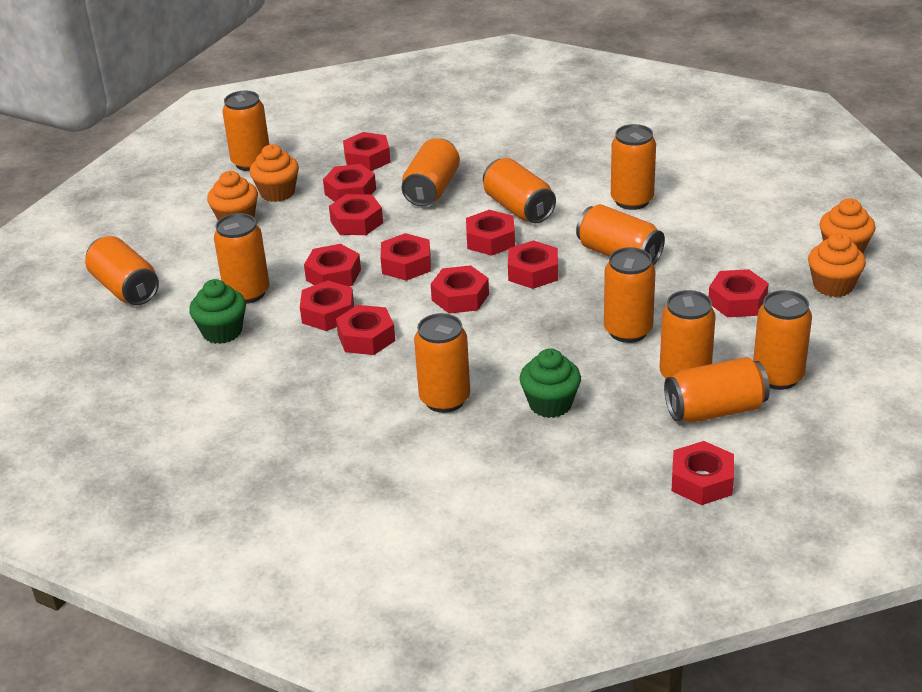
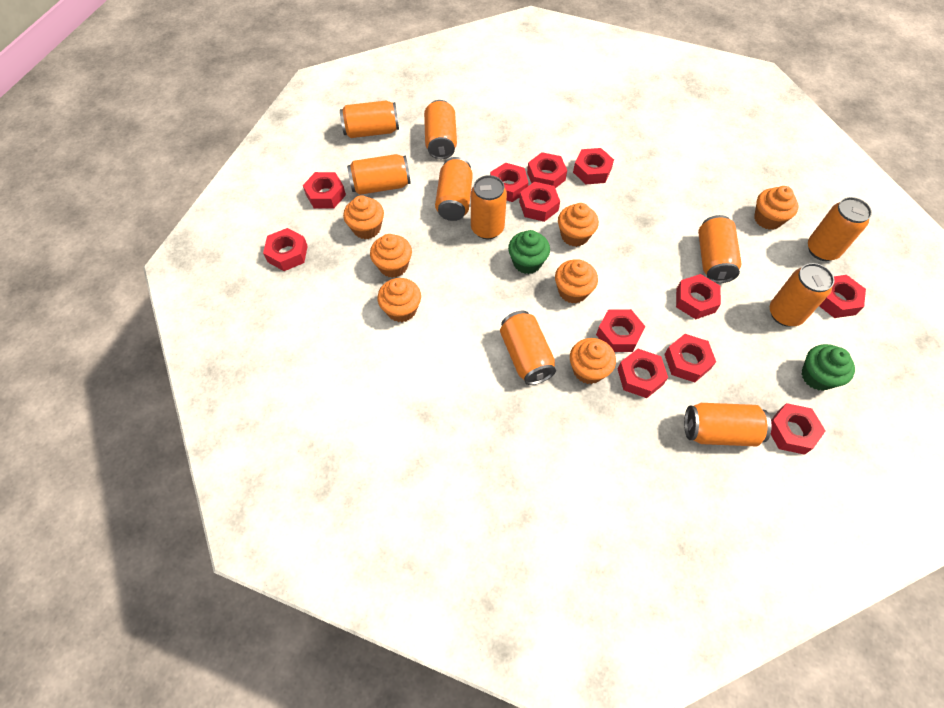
orange can: 12 -> 10
orange cupcake: 4 -> 7

